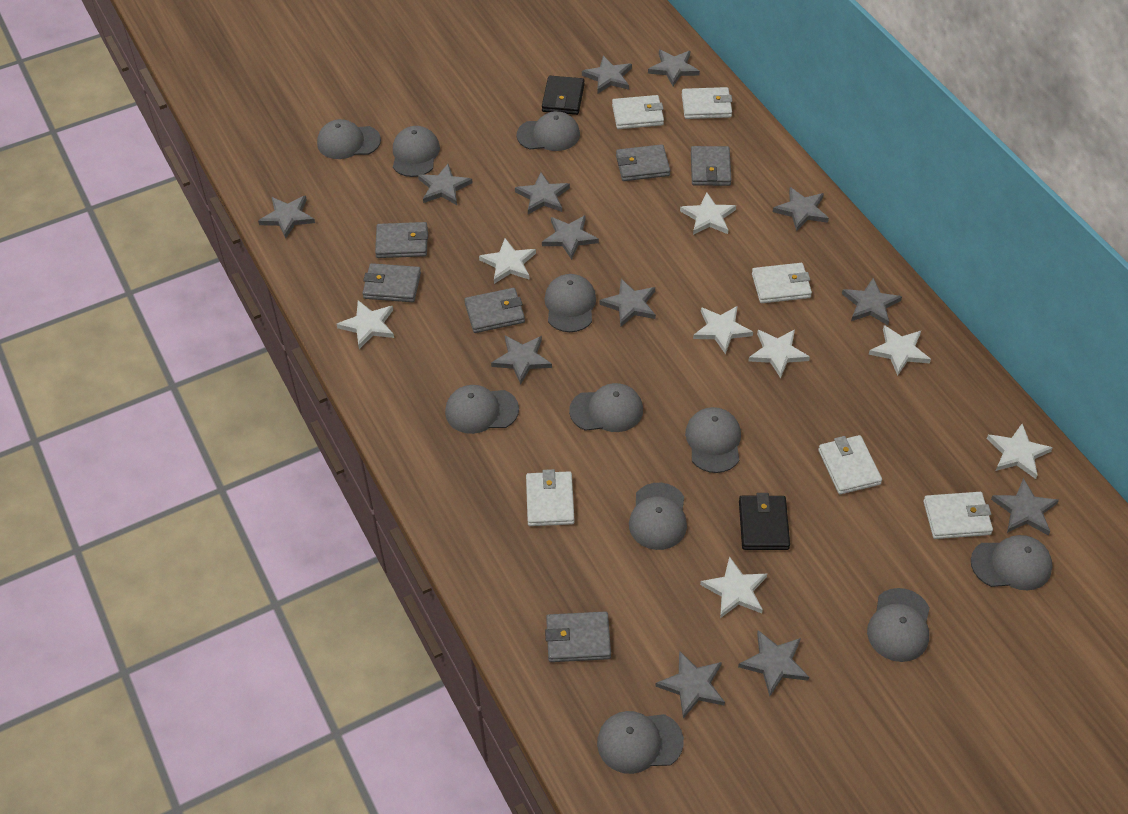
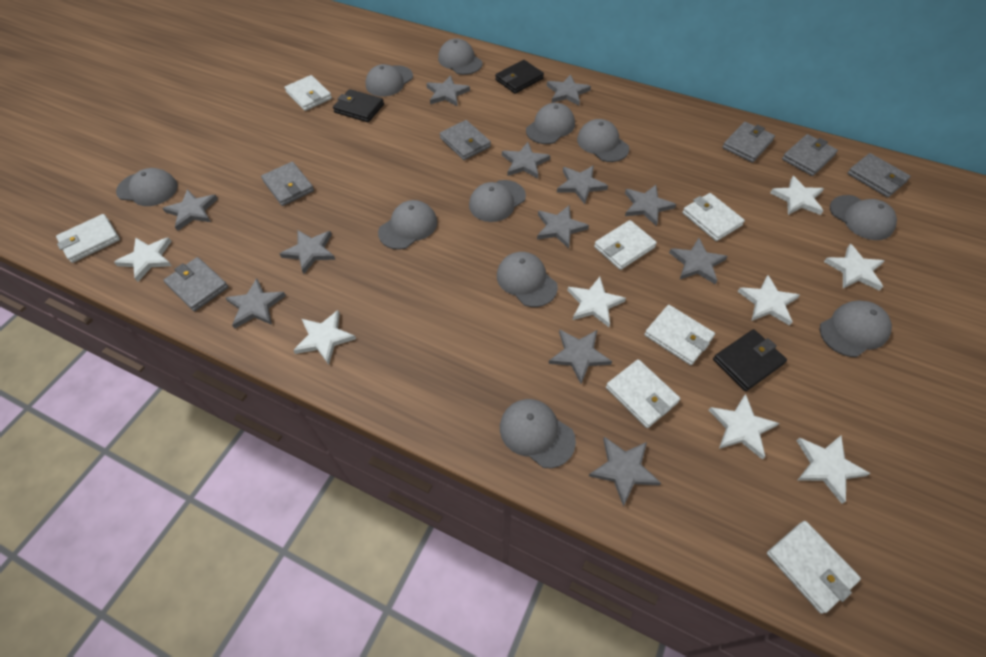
black wallet: 2 -> 3
grey star: 13 -> 12
white wallet: 6 -> 7

